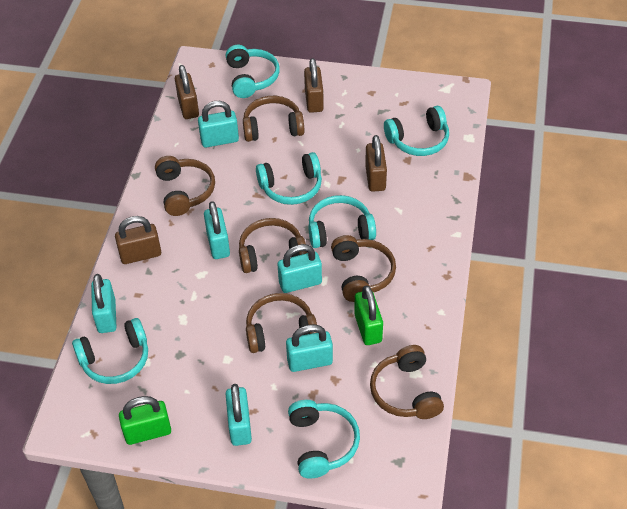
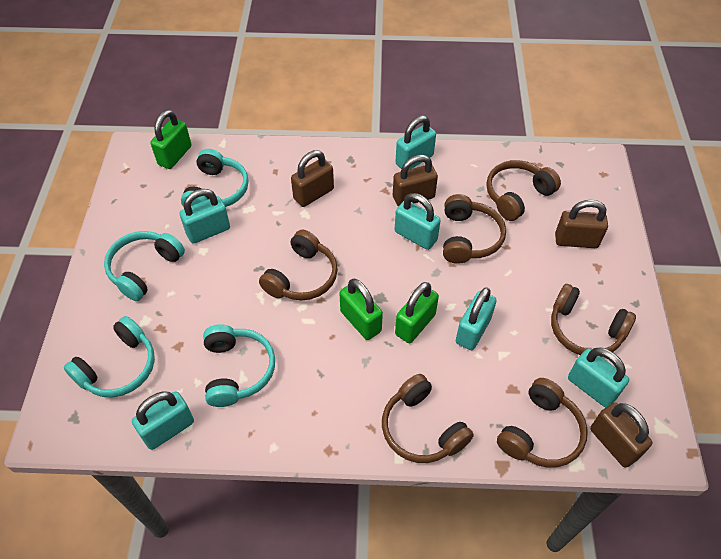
green padlock: 2 -> 3
turquoise headphones: 6 -> 4

